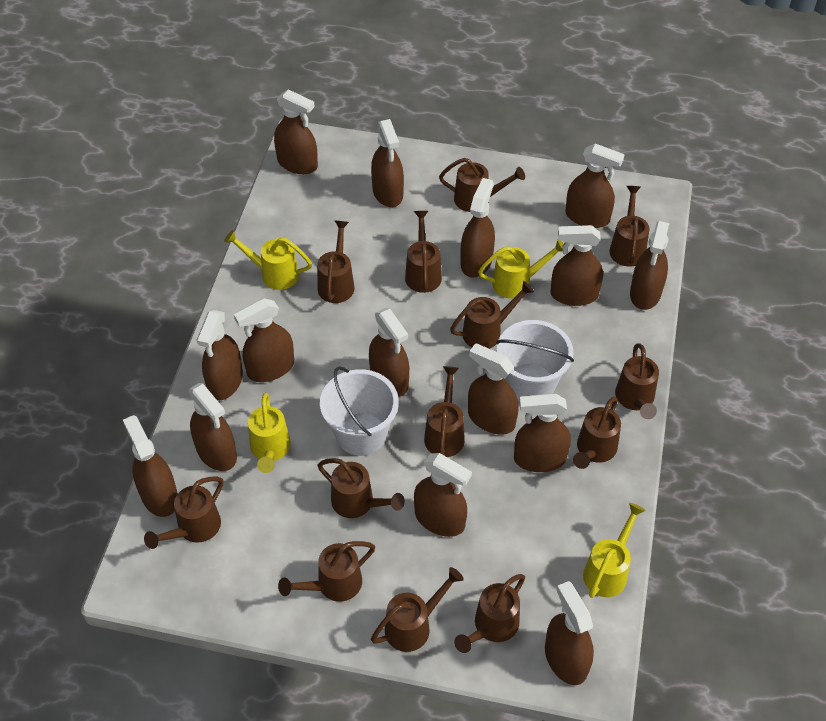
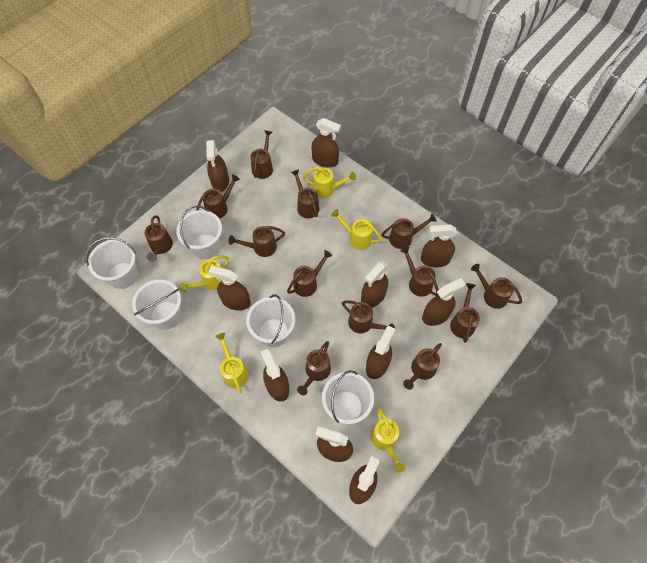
brown spray bottle: 15 -> 10
white bucket: 2 -> 5
yellow watering can: 4 -> 5

